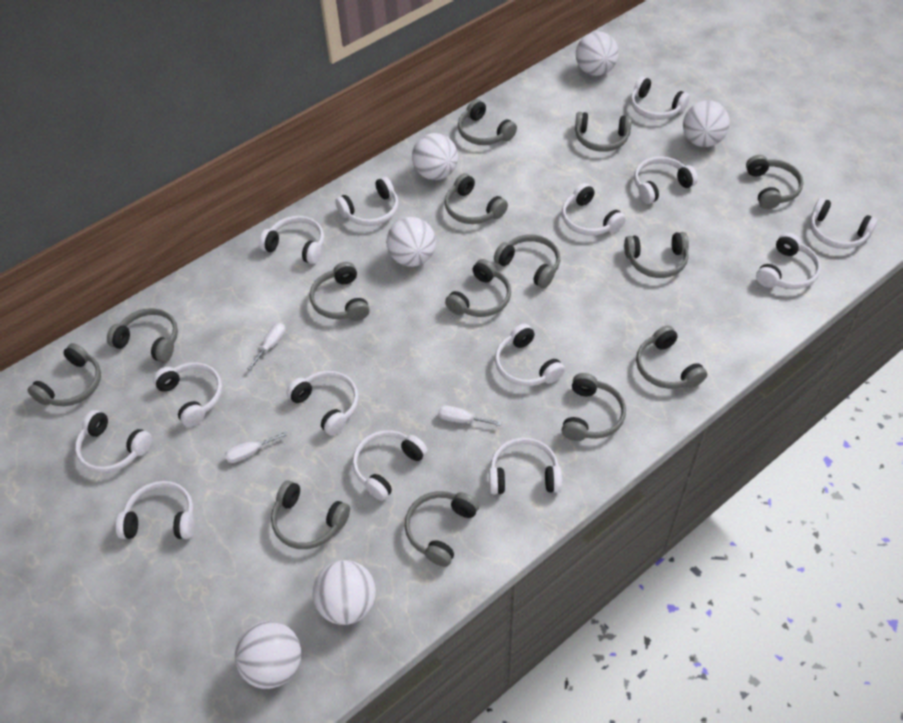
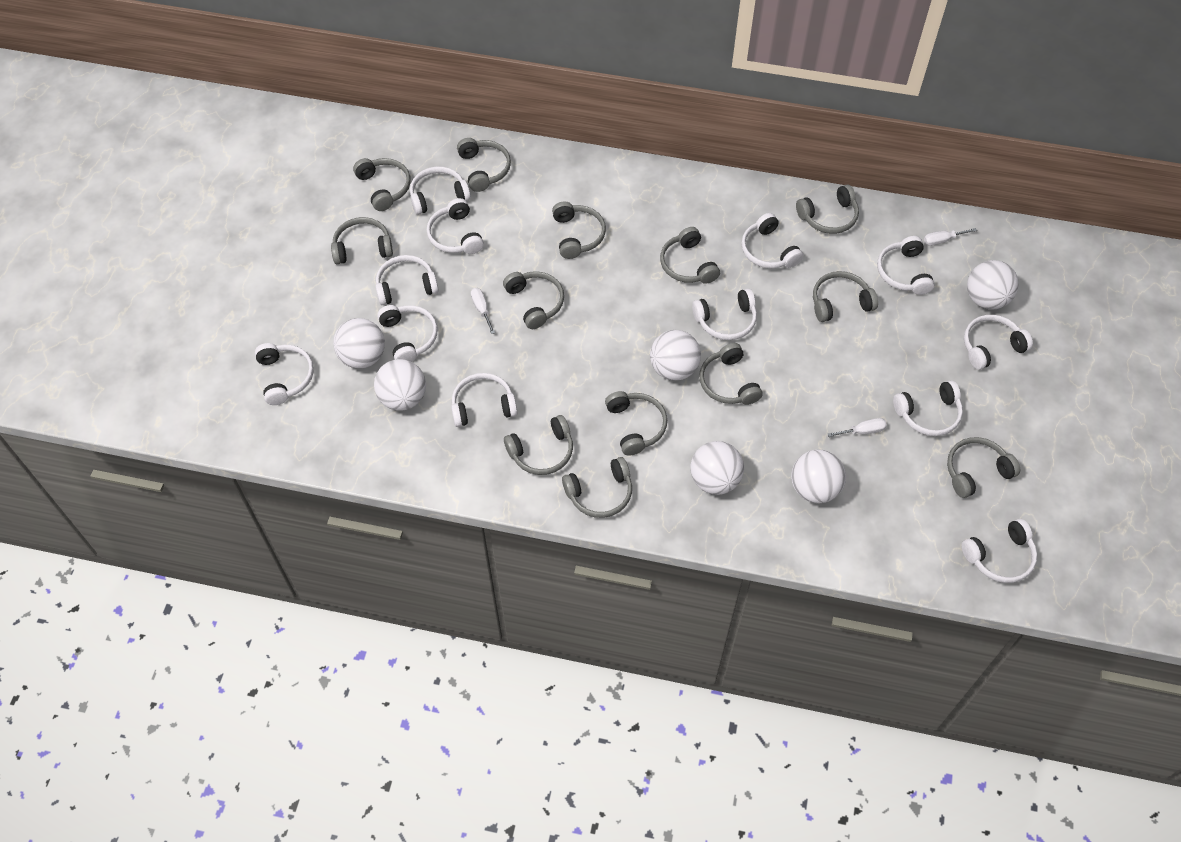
grey headphones: 14 -> 13
white headphones: 14 -> 12

